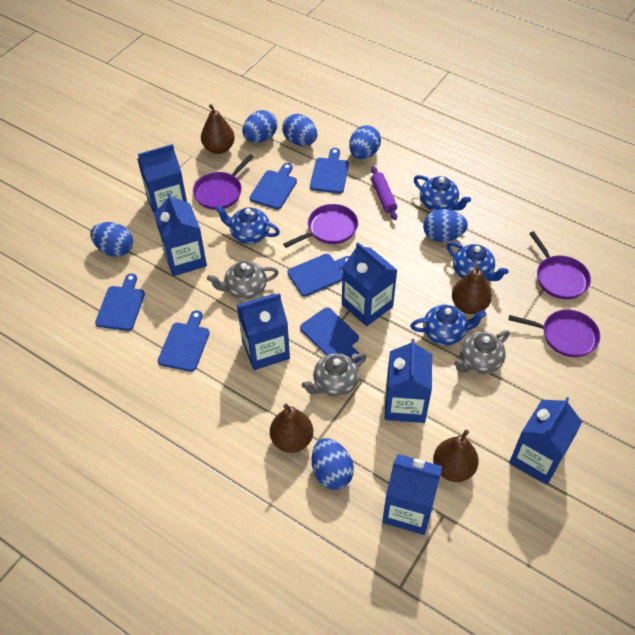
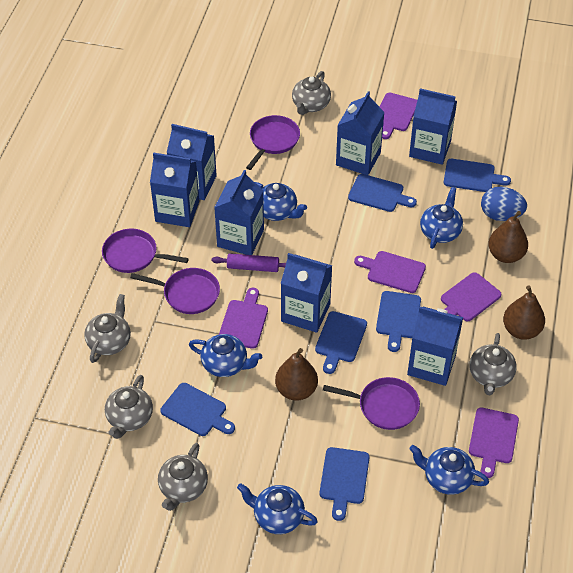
blue egg: 6 -> 1
blue teapot: 4 -> 5
brown pear: 4 -> 3
grey teapot: 3 -> 5
purple cutting board: 0 -> 5

